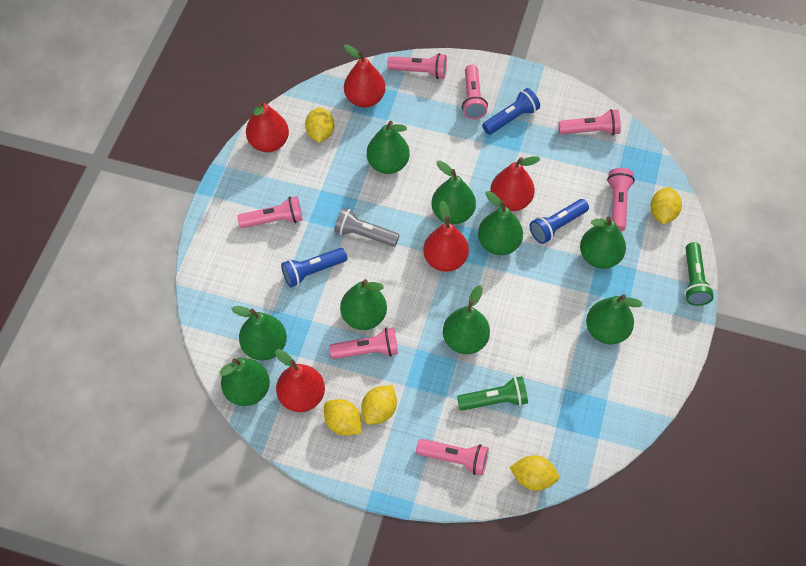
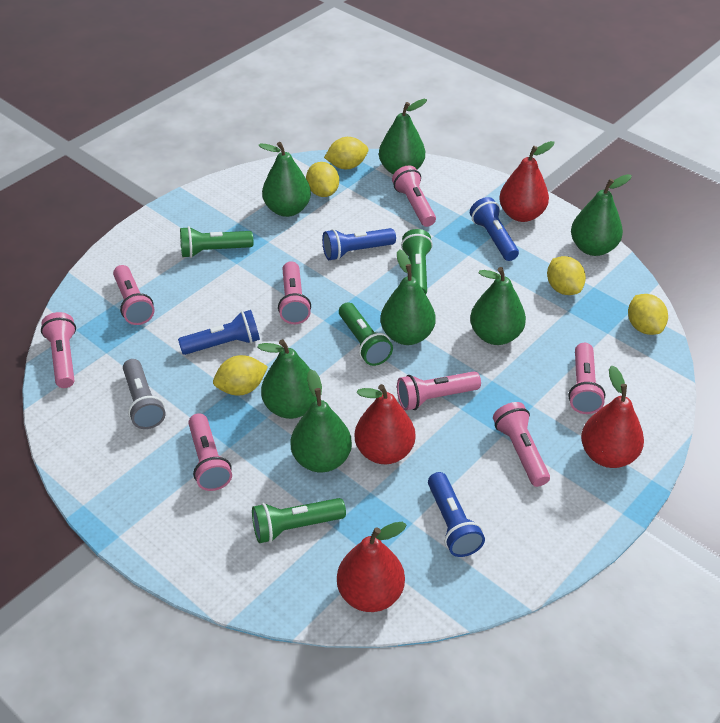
blue flashlight: 3 -> 4
green flashlight: 2 -> 4
green pear: 9 -> 7
pink flashlight: 7 -> 8
red pear: 5 -> 4

